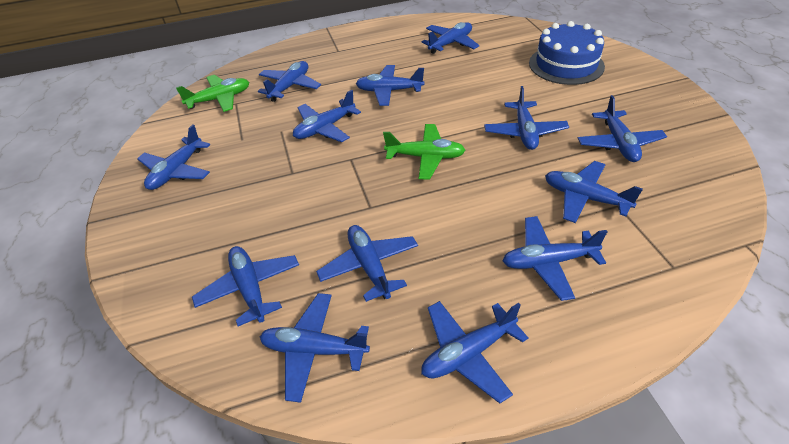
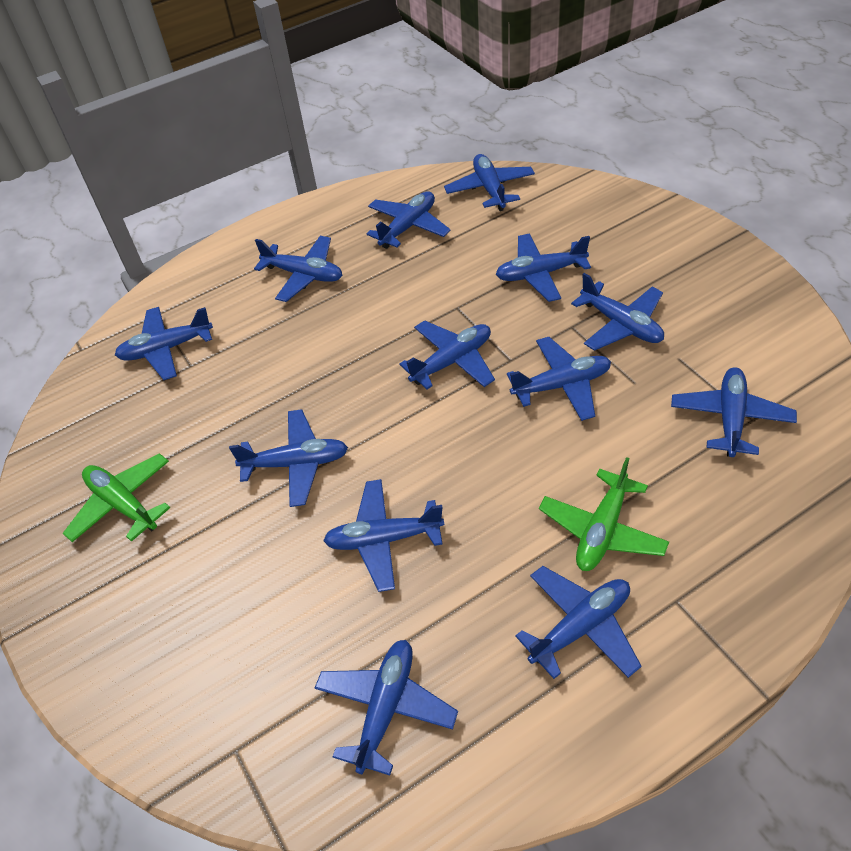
blue cake: 1 -> 0

